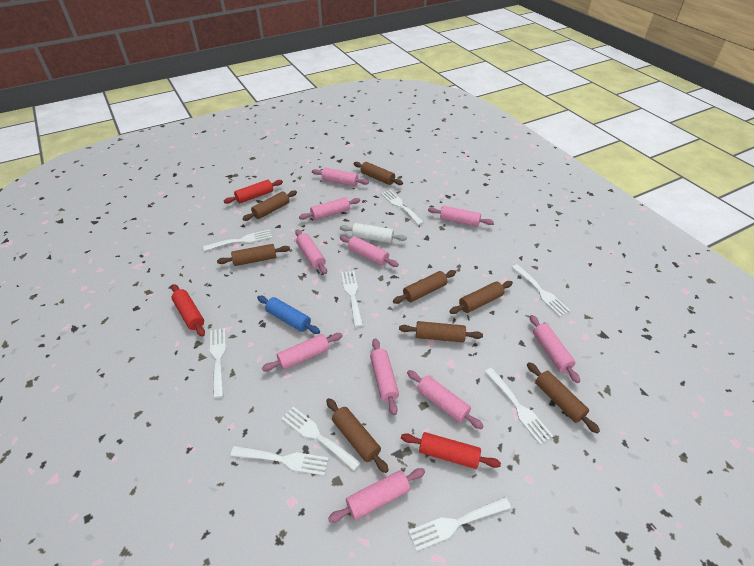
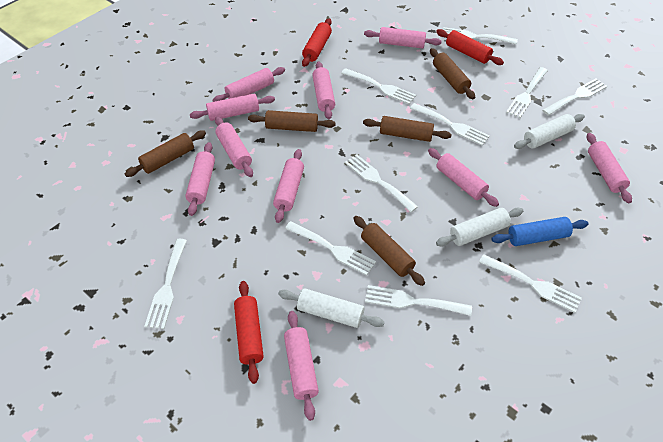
brown rolling pin: 8 -> 5
white fork: 9 -> 10
white rolling pin: 1 -> 3

